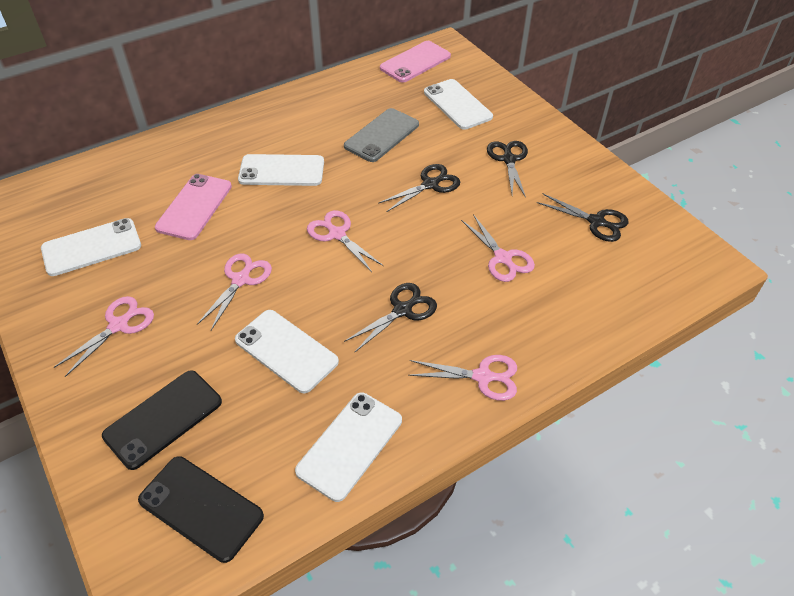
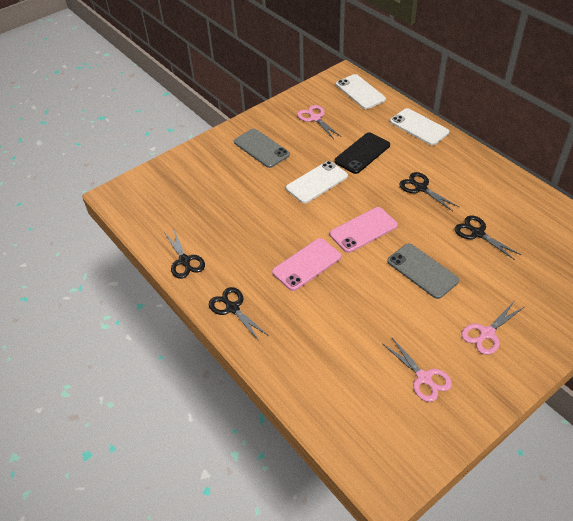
black phone: 2 -> 1
grey phone: 1 -> 2
pink scissors: 5 -> 3
white phone: 5 -> 3

